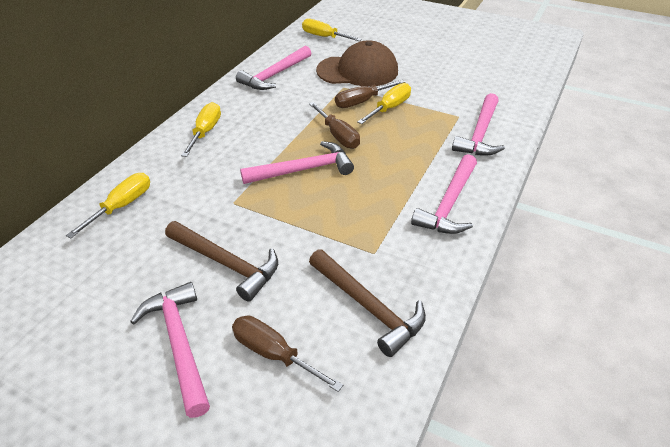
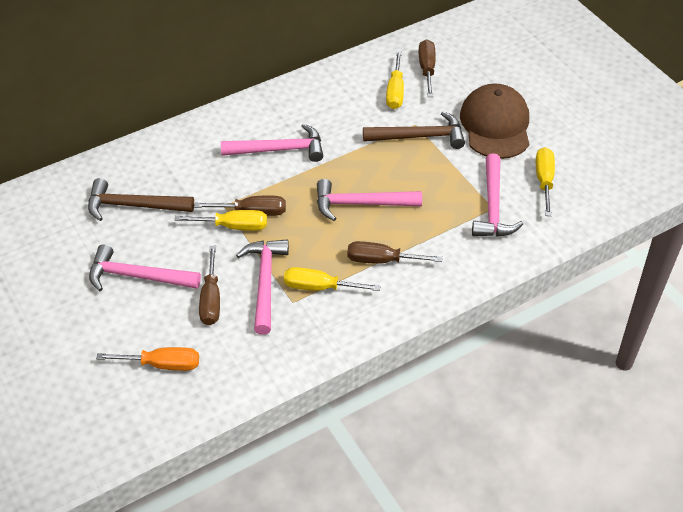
brown screwdriver: 3 -> 4
orange screwdriver: 0 -> 1

